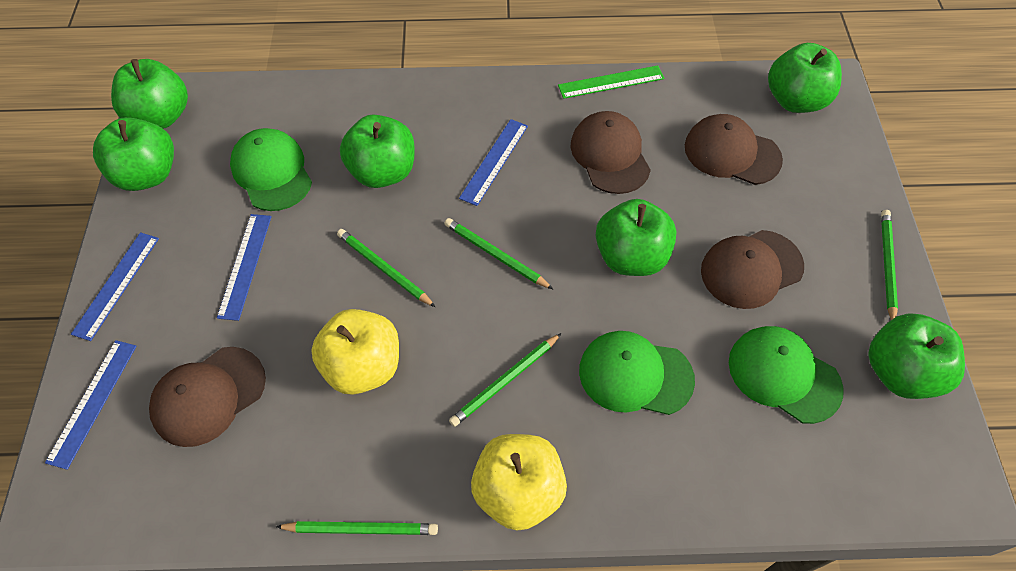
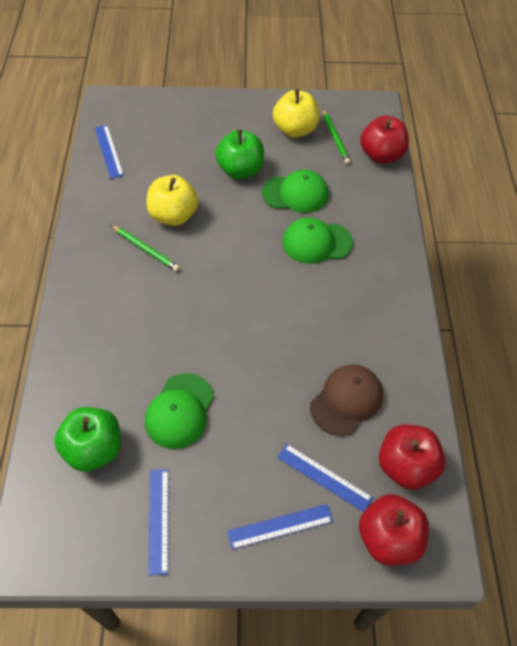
brown cap: 4 -> 1
green apple: 6 -> 2
green pencil: 5 -> 2
green ruler: 1 -> 0
red apple: 0 -> 3

